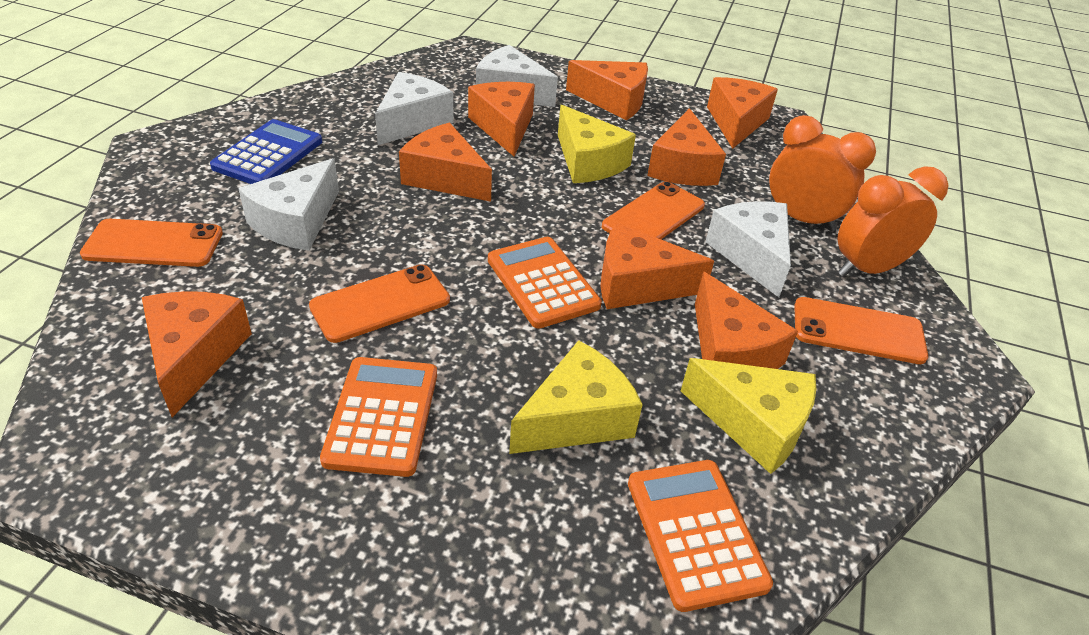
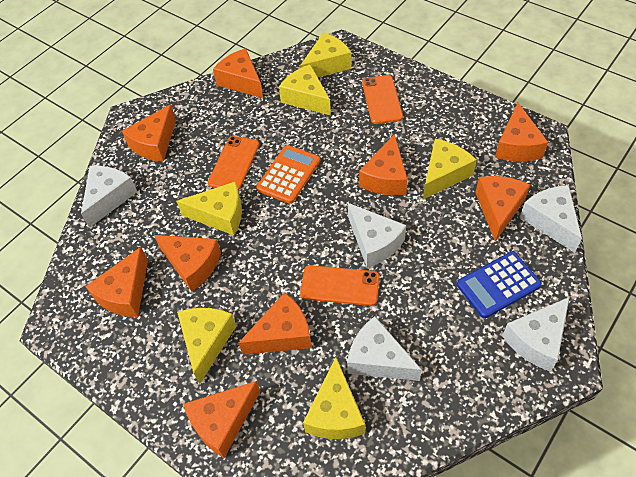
orange calculator: 3 -> 1
orange cheese: 8 -> 9
orange clock: 2 -> 0
orange phone: 4 -> 3
white cheese: 4 -> 5
yellow cheese: 3 -> 6

